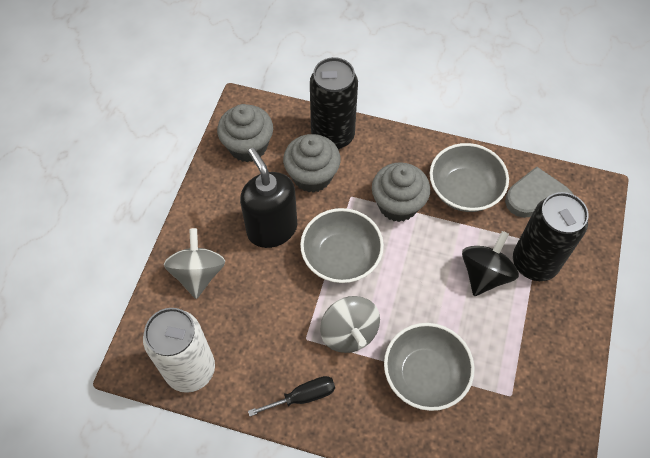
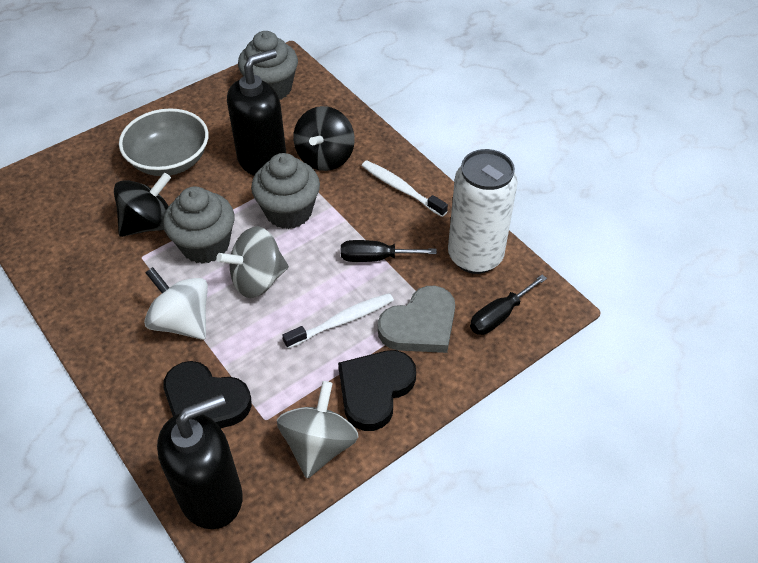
black can: 2 -> 0
black heart: 0 -> 2
black screwdriver: 1 -> 2
black soap dispenser: 1 -> 2
black spinning top: 1 -> 2
grey bowl: 3 -> 1
white spinning top: 0 -> 1
white toothbrush: 0 -> 2

